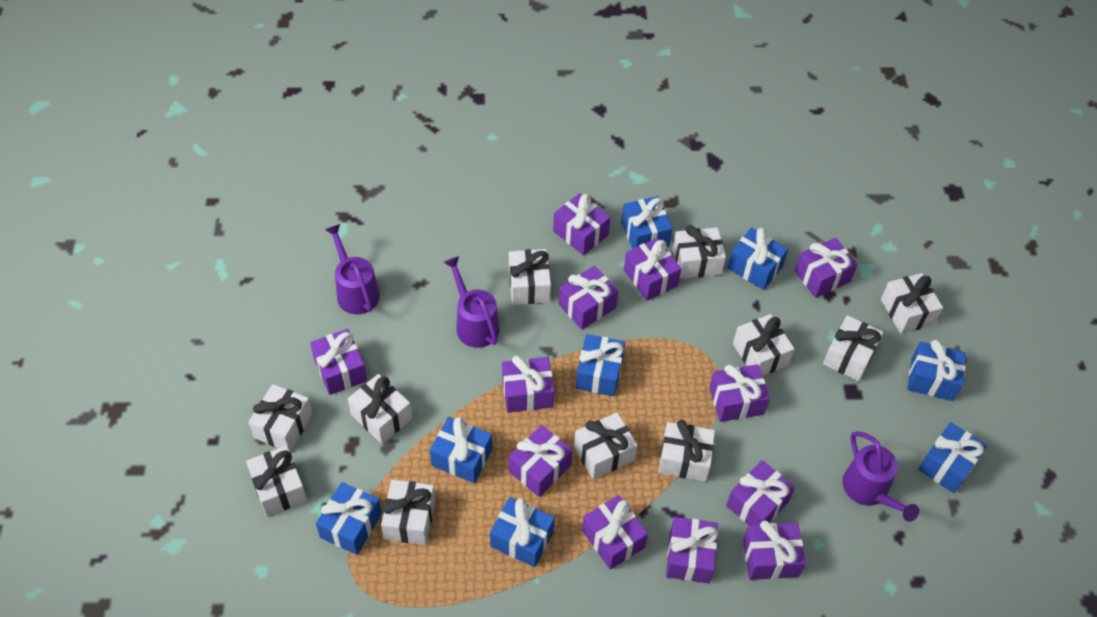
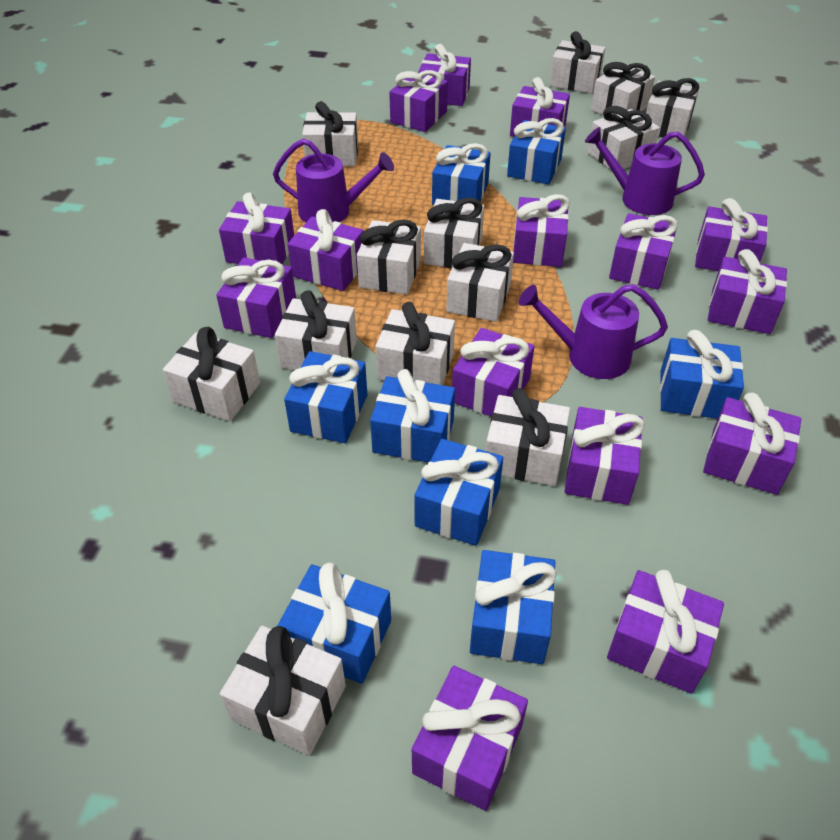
purple gift: 12 -> 15
white gift: 11 -> 13

